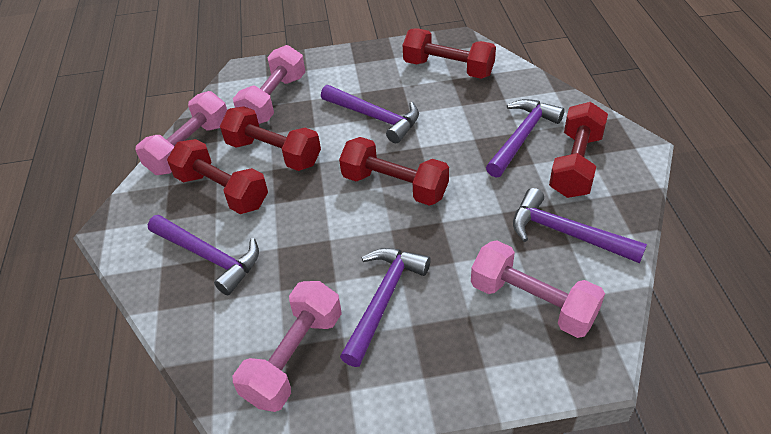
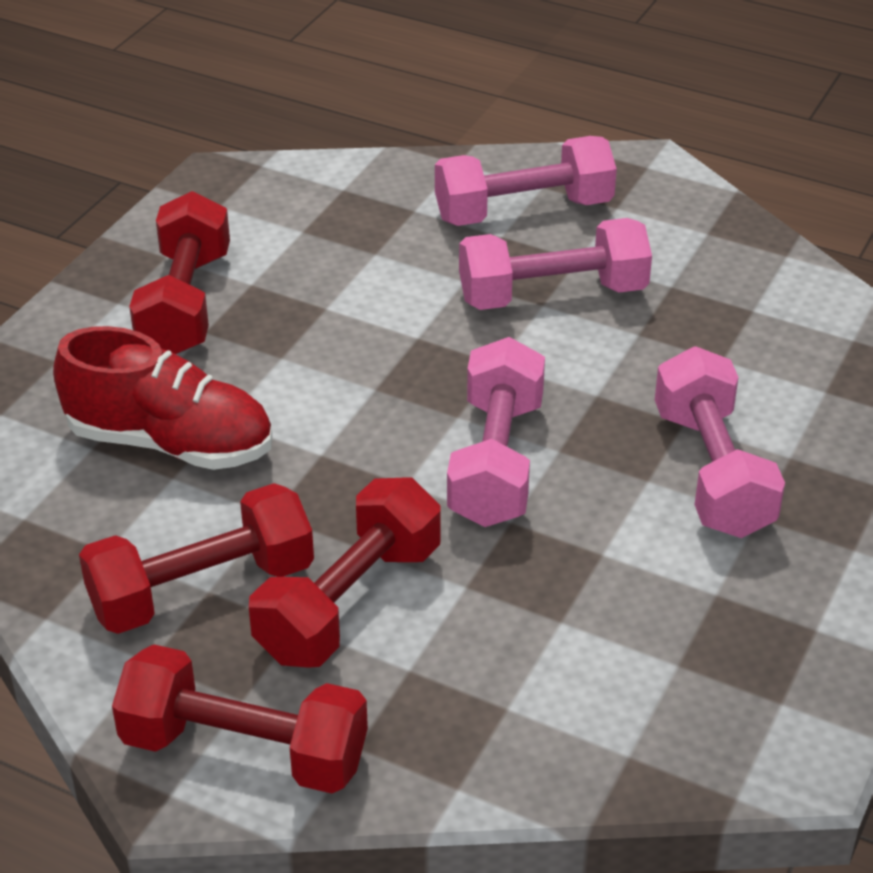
purple hammer: 5 -> 0
red dumbbell: 5 -> 4
red shoe: 0 -> 1

